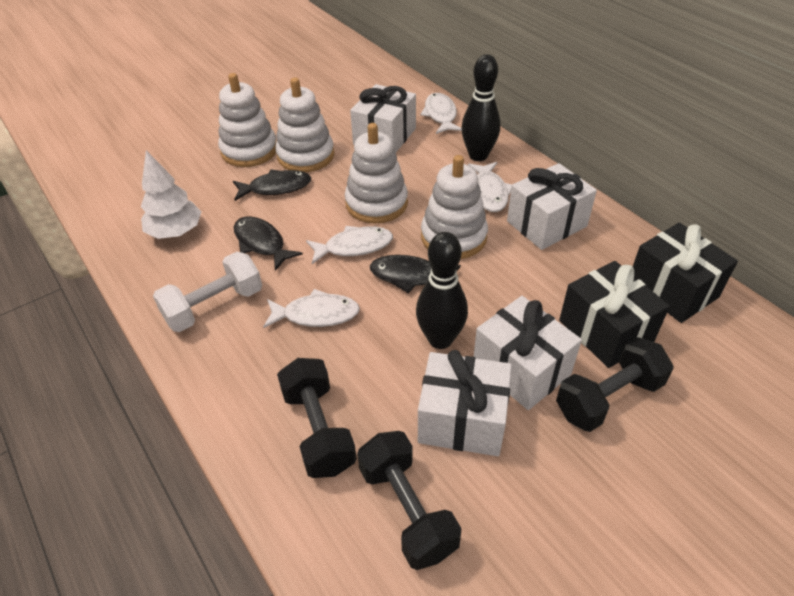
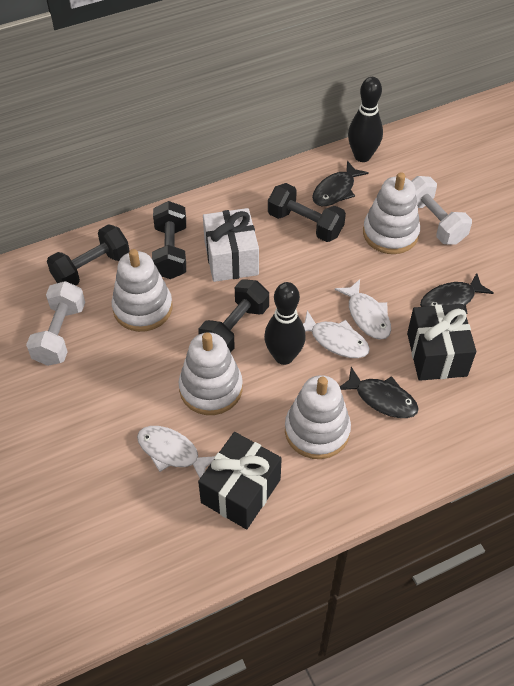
black dumbbell: 3 -> 4
white dumbbell: 1 -> 2
white fish: 4 -> 3
white gift: 4 -> 1
white tree: 1 -> 0

